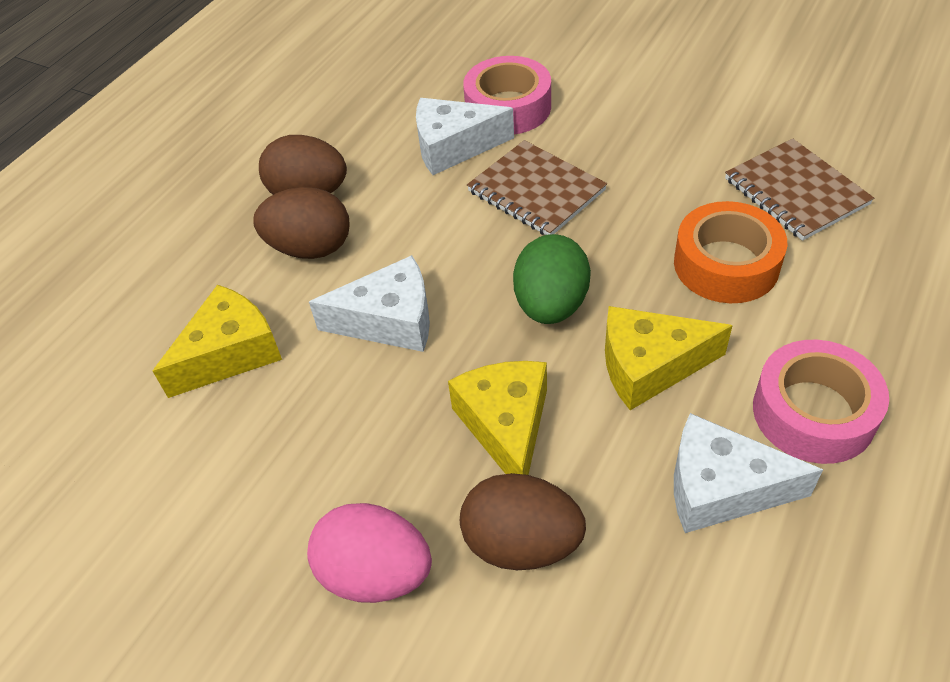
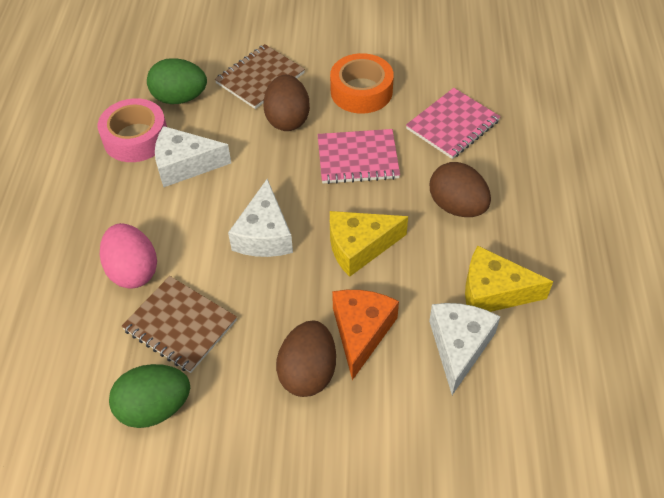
green egg: 1 -> 2
orange cheese: 0 -> 1
pink notebook: 0 -> 2
pink tape: 2 -> 1
yellow cheese: 3 -> 2

